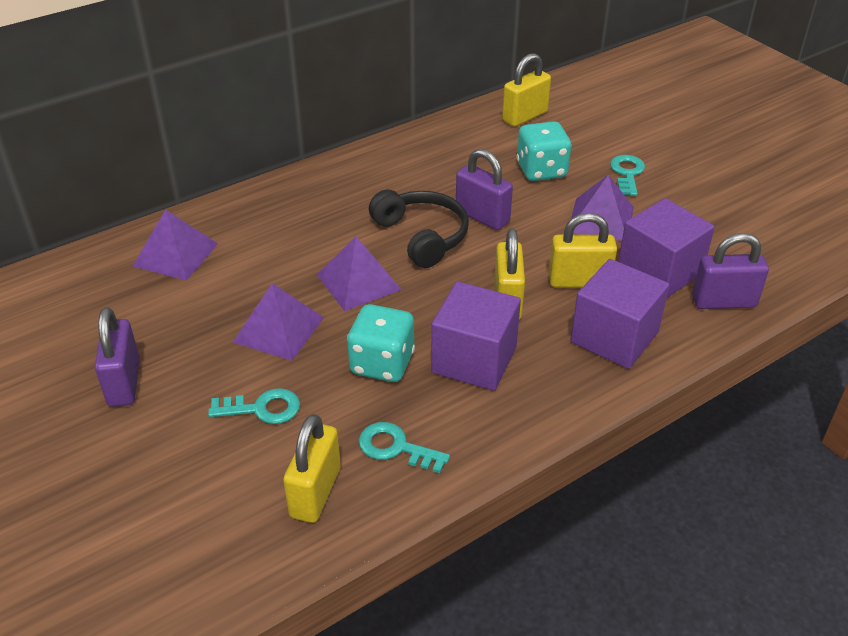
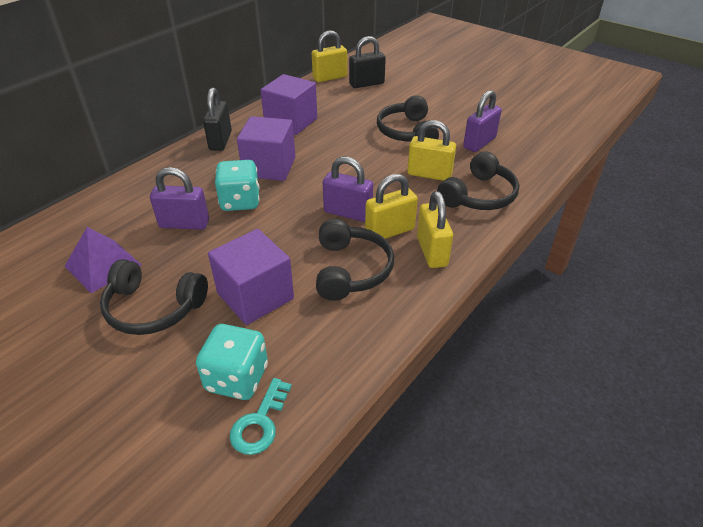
black headphones: 1 -> 4
black padlock: 0 -> 2
purple pyramid: 4 -> 1
turquoise key: 3 -> 1

